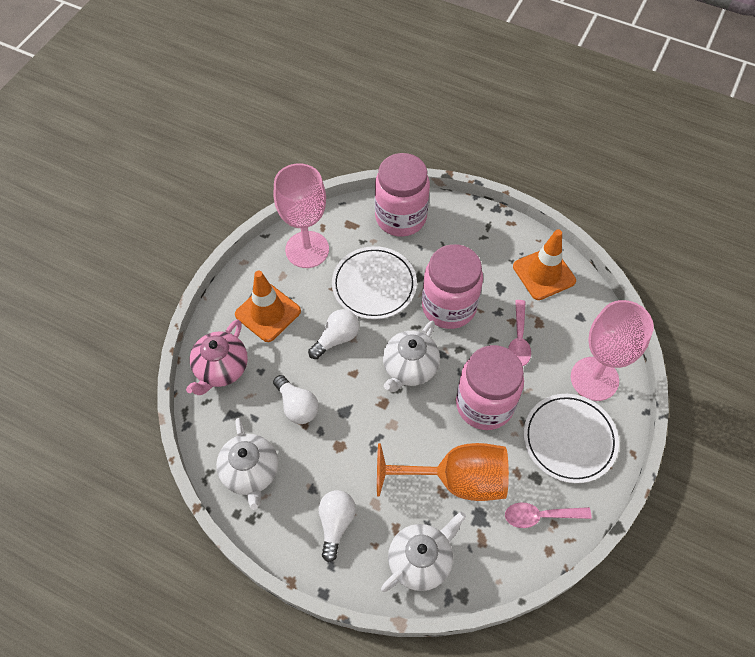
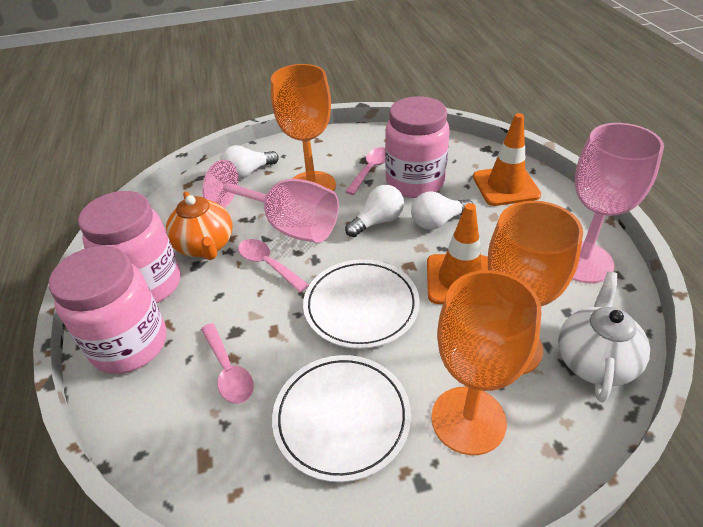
orange goblet: 1 -> 3
orange teapot: 0 -> 1
pink spoon: 2 -> 3
pink teapot: 1 -> 0
white teapot: 3 -> 1

